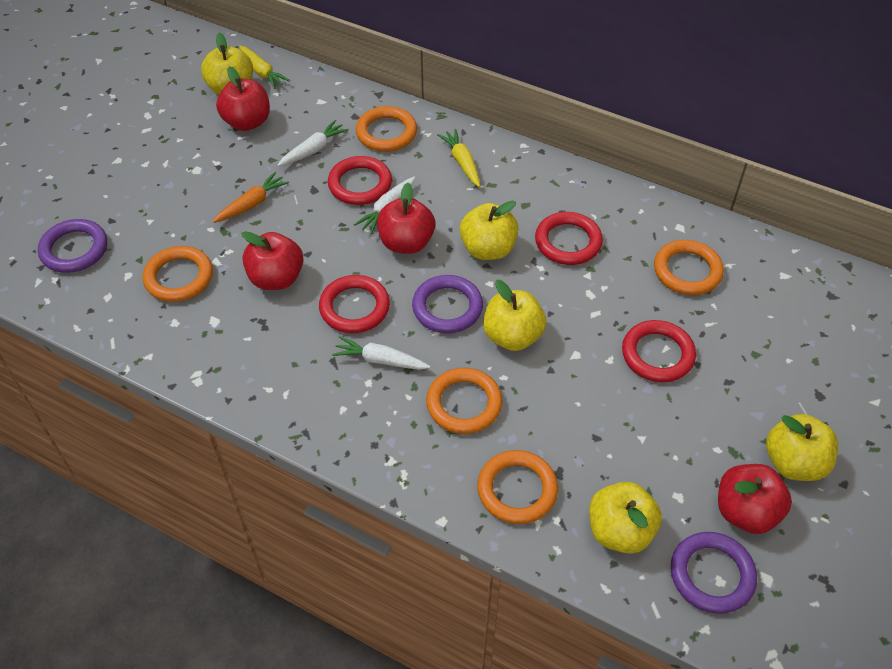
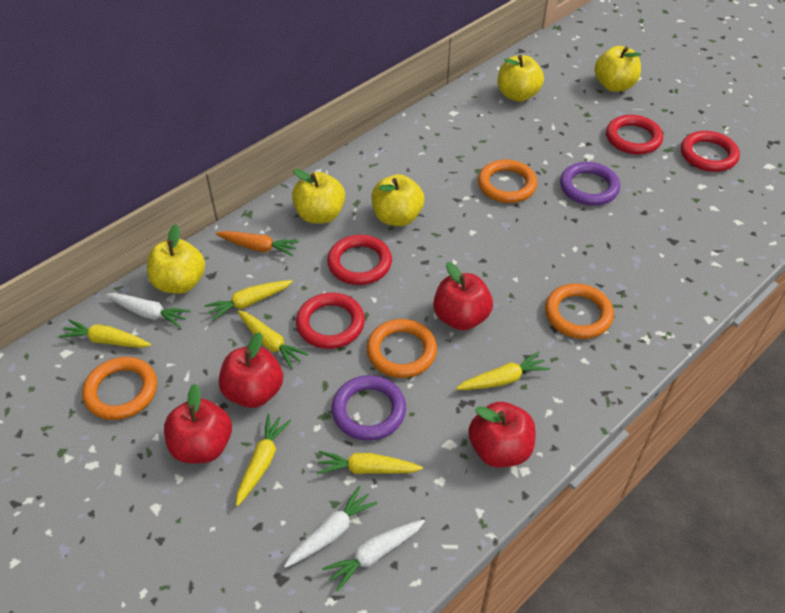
orange ring: 5 -> 4
purple ring: 3 -> 2
yellow carrot: 2 -> 6

